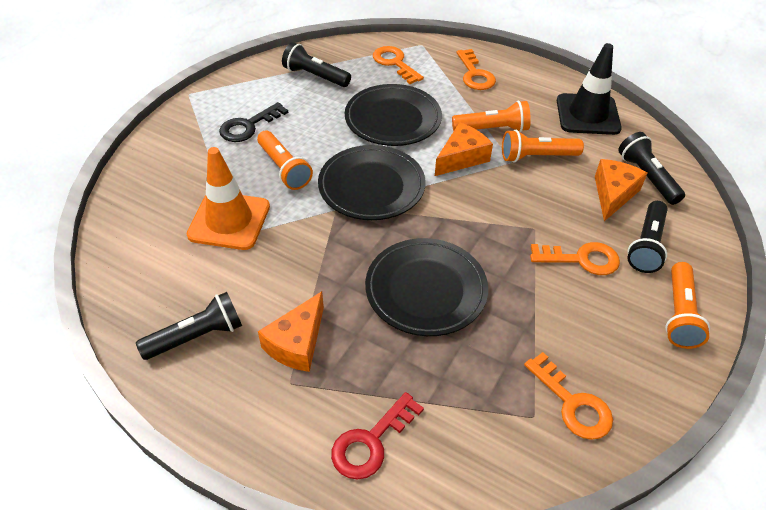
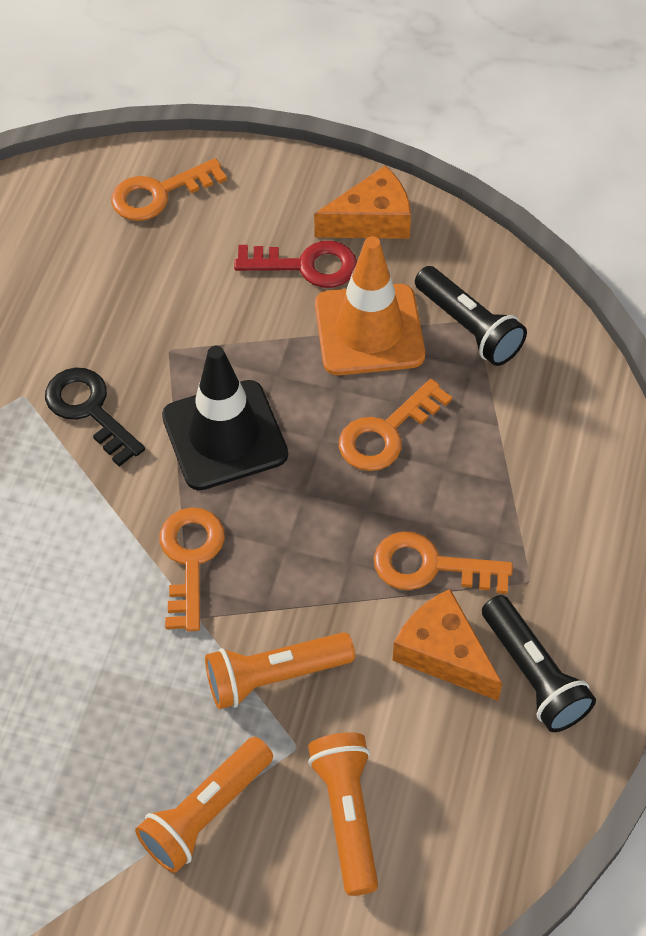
black flashlight: 4 -> 2
black plate: 3 -> 0
orange cheese: 3 -> 2
orange flashlight: 4 -> 3

